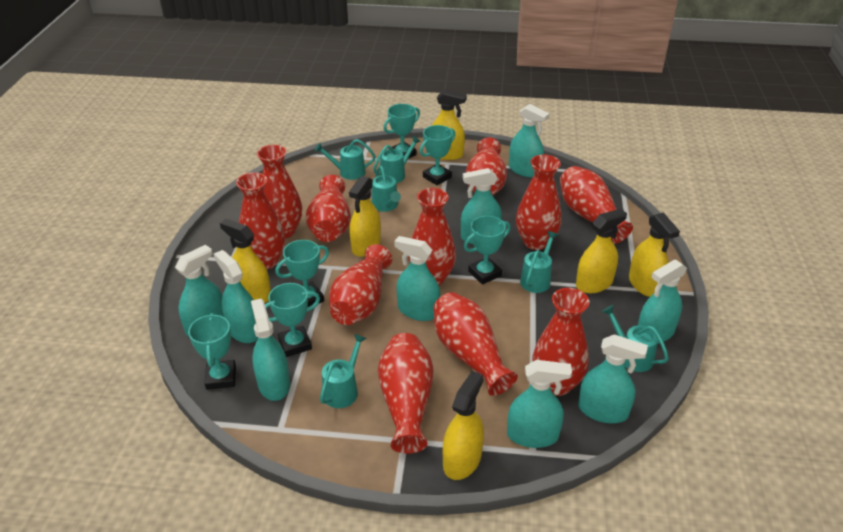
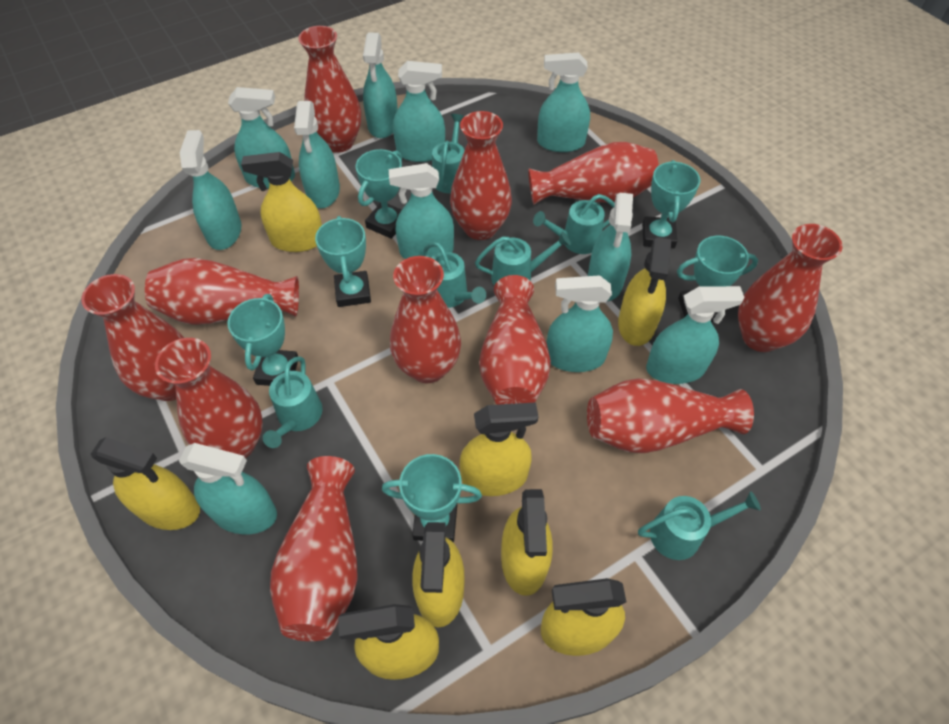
turquoise spray bottle: 9 -> 11
yellow spray bottle: 6 -> 8

